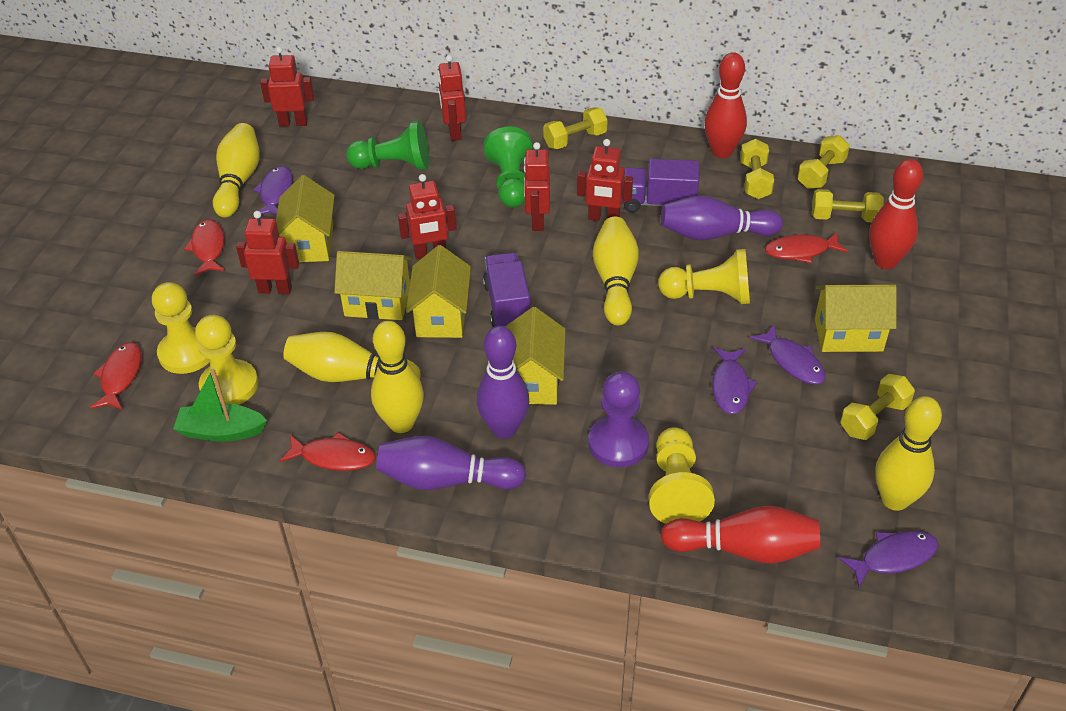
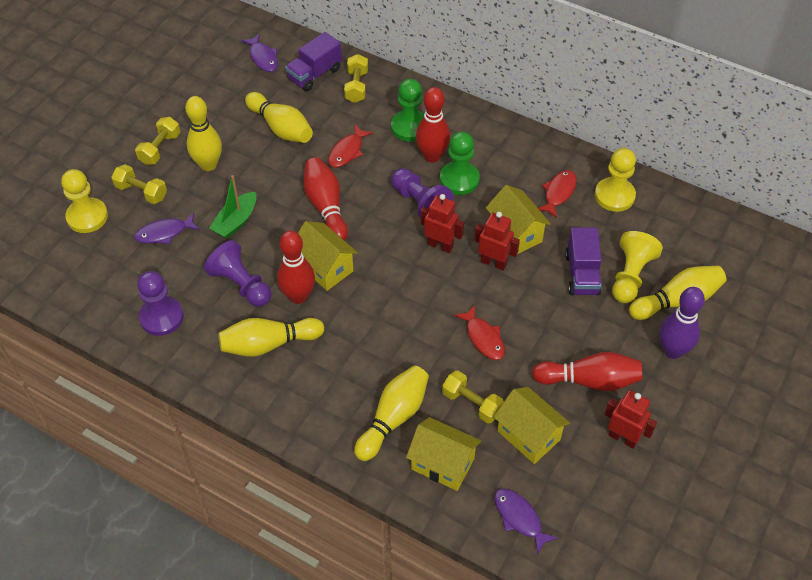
purple bowling pin: 3 -> 1
purple fish: 4 -> 3
purple pawn: 1 -> 3
red bowling pin: 3 -> 4
red fish: 4 -> 3
red robot: 6 -> 3
yellow dumbbell: 5 -> 4
yellow house: 5 -> 4
yellow pawn: 4 -> 3

